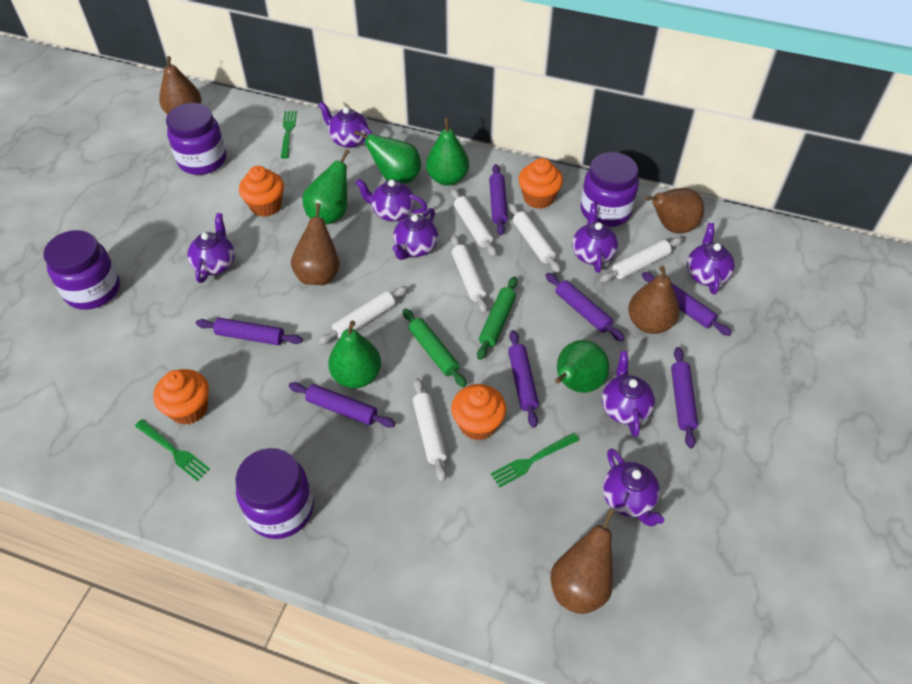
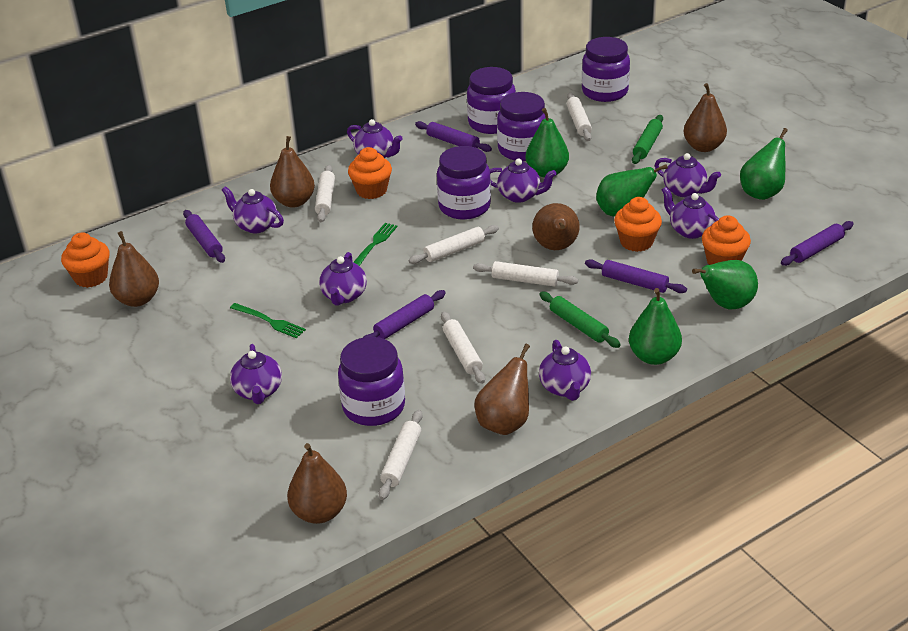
brown pear: 5 -> 6
green fork: 3 -> 2
purple jar: 4 -> 5
purple rolling pin: 7 -> 5

